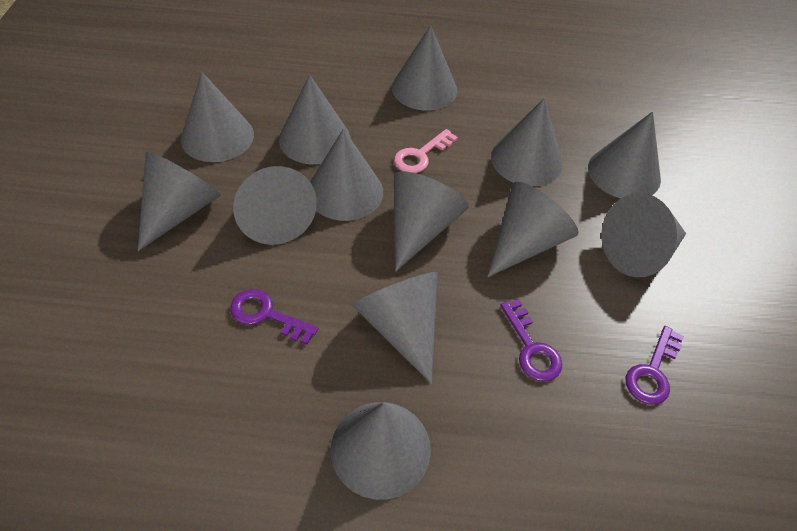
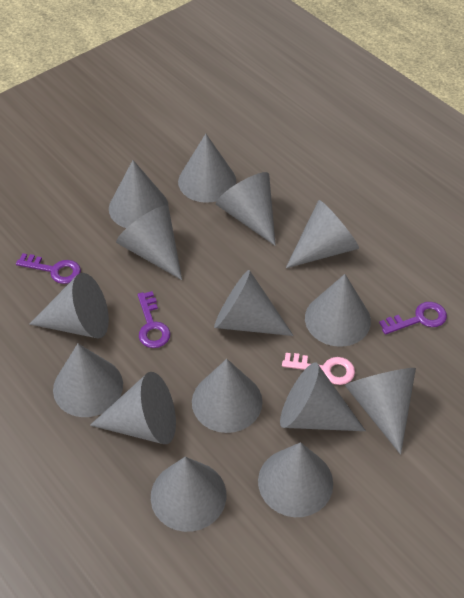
grey cone: 13 -> 15

